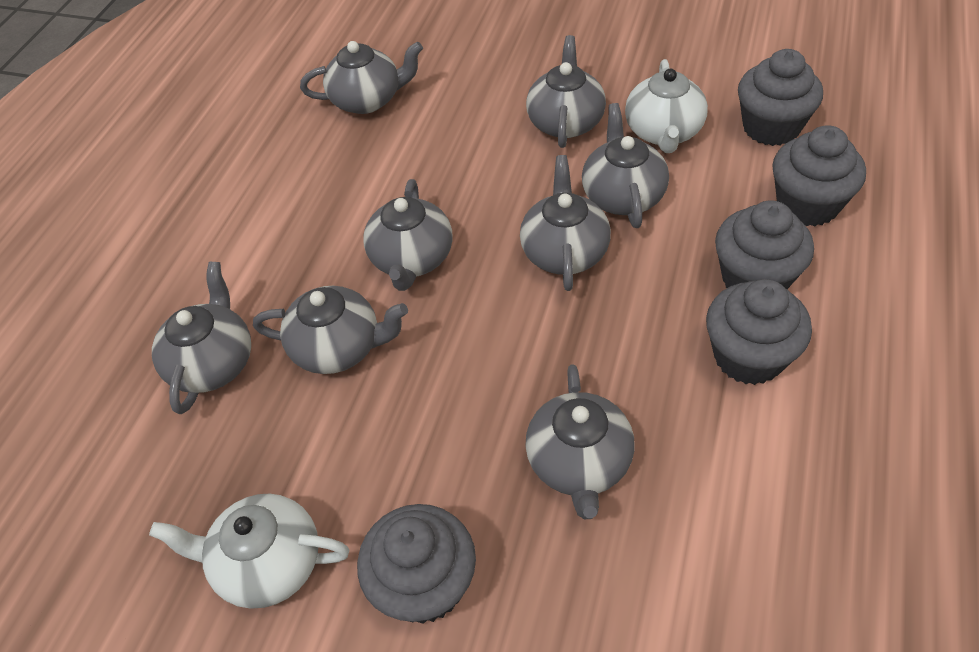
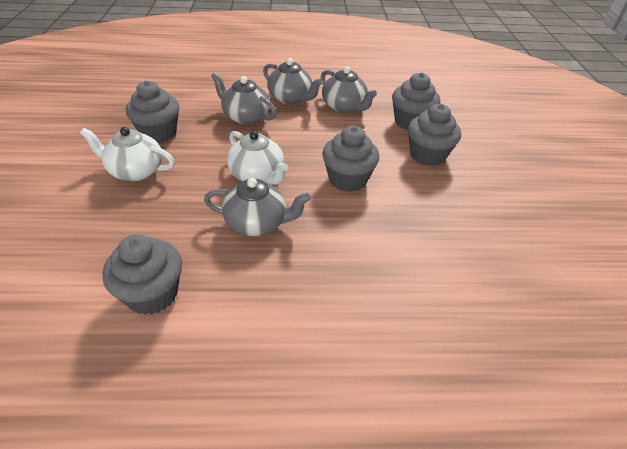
grey teapot: 8 -> 4

